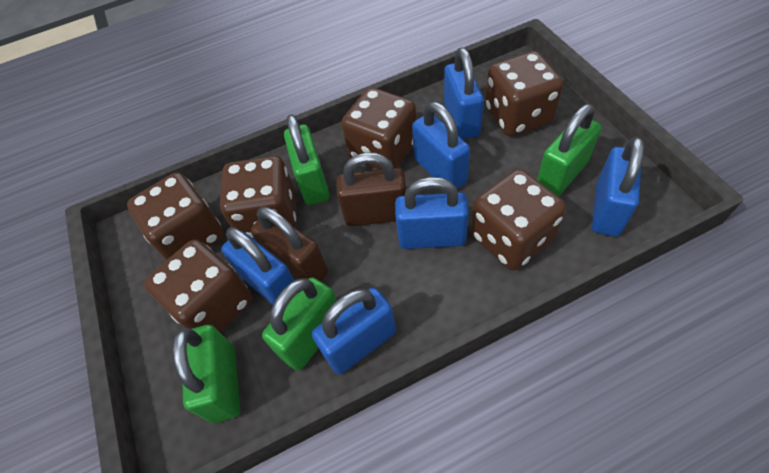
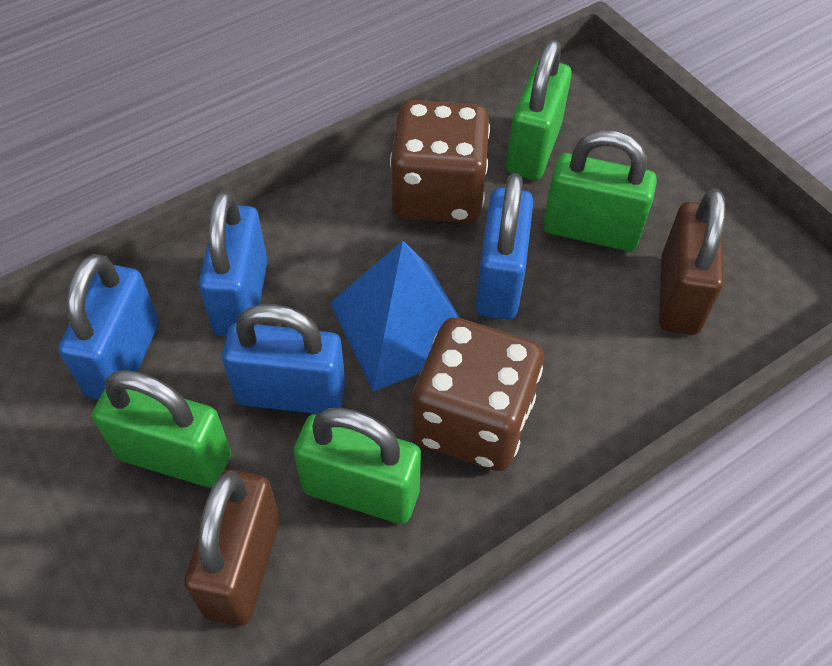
blue padlock: 6 -> 4
blue pyramid: 0 -> 1
brown dice: 6 -> 2

